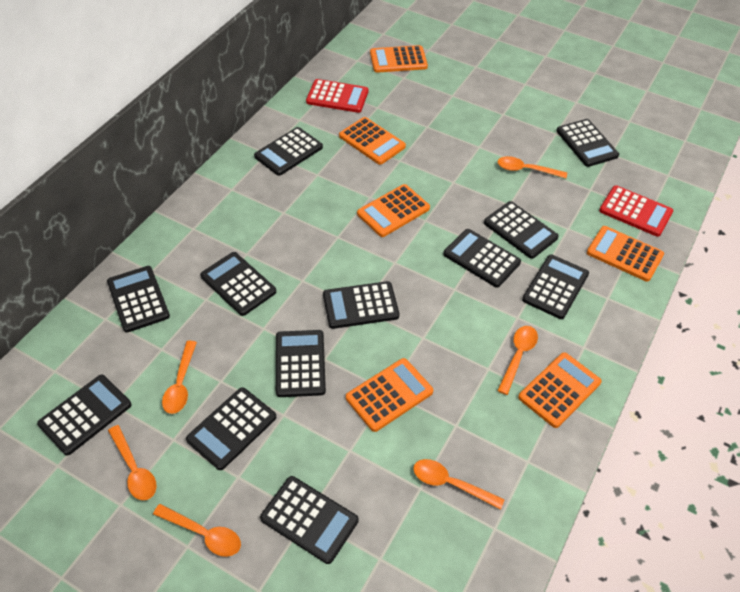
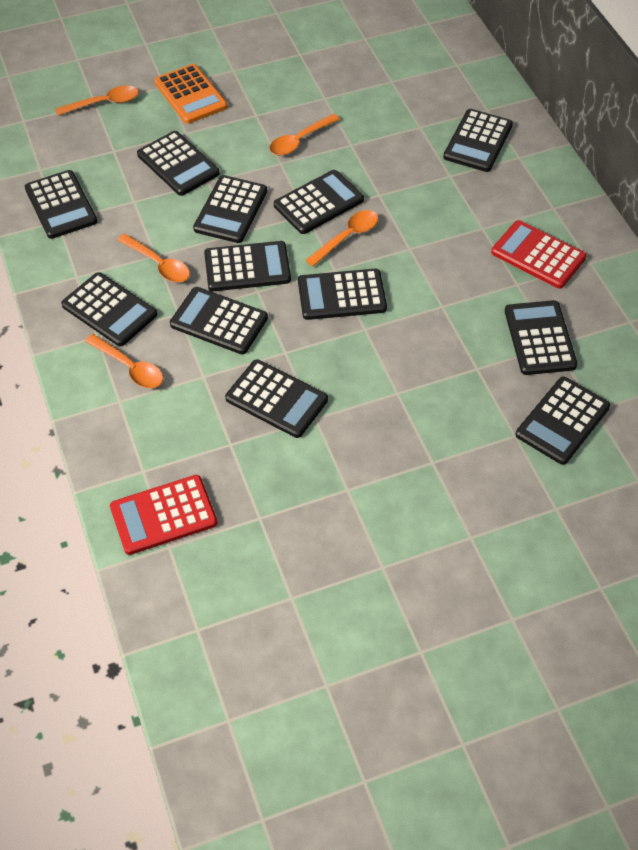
orange calculator: 6 -> 1
orange spoon: 6 -> 5

